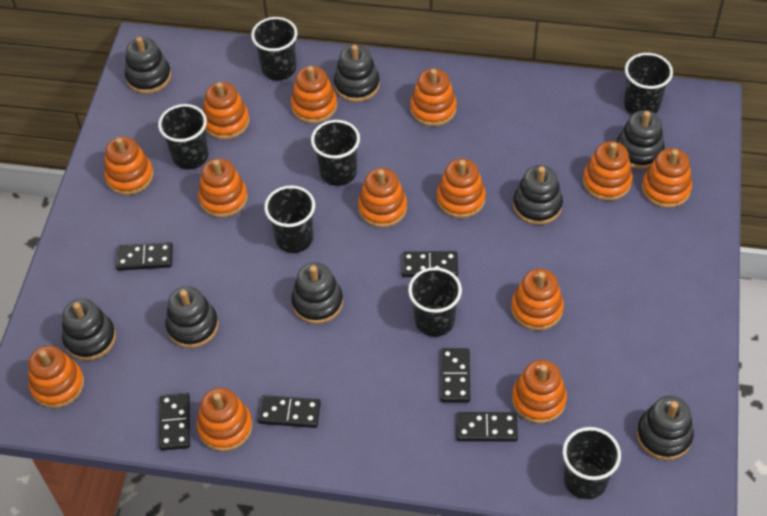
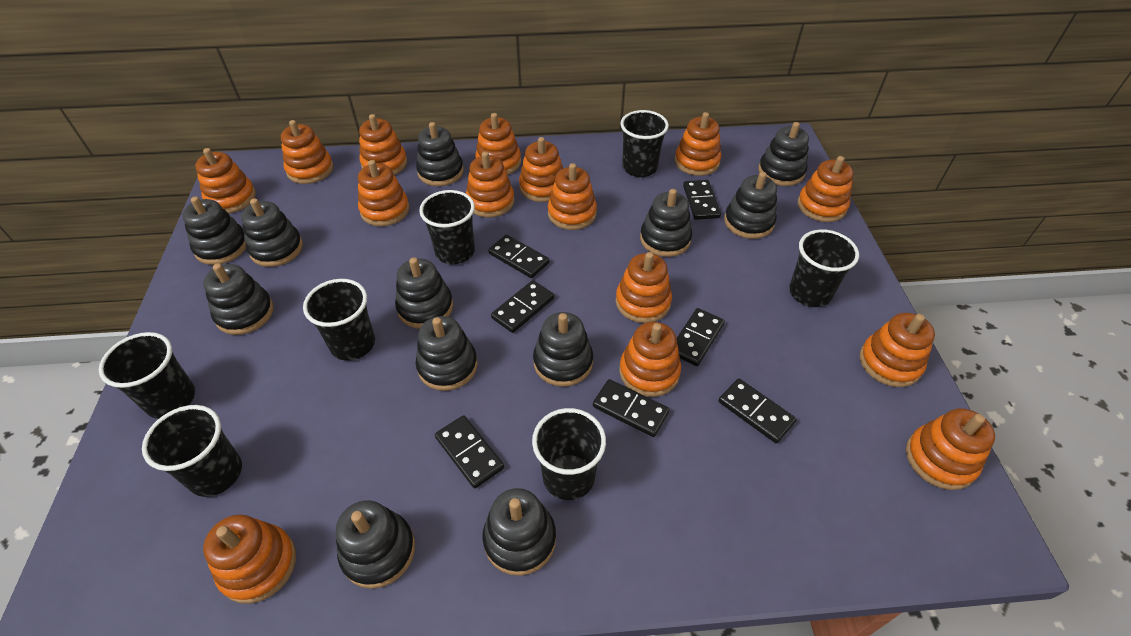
black domino: 6 -> 7
black stacking toy: 8 -> 12
orange stacking toy: 13 -> 15

